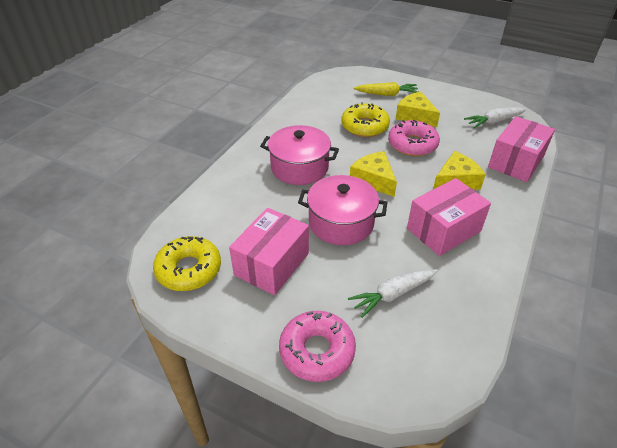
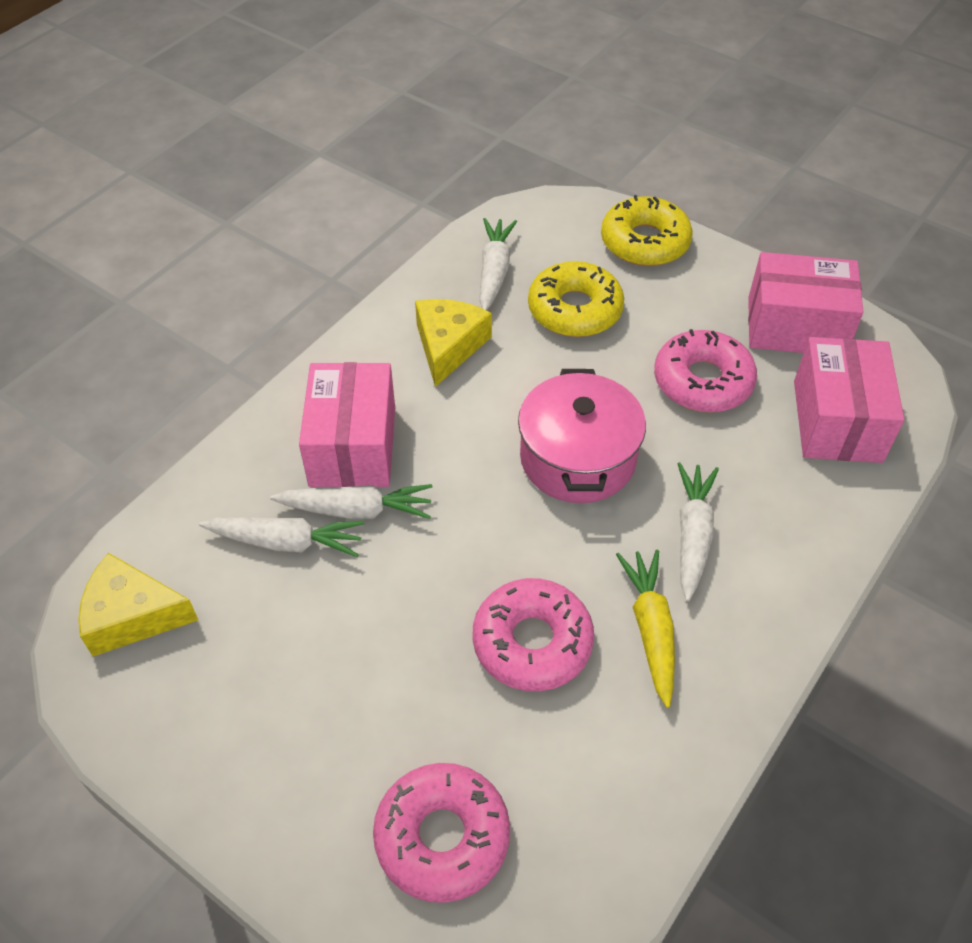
pink donut: 2 -> 3
pink pot: 2 -> 1
white carrot: 2 -> 4
yellow cheese: 3 -> 2

